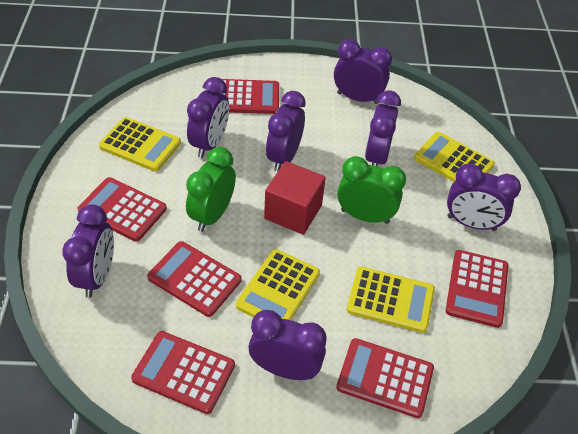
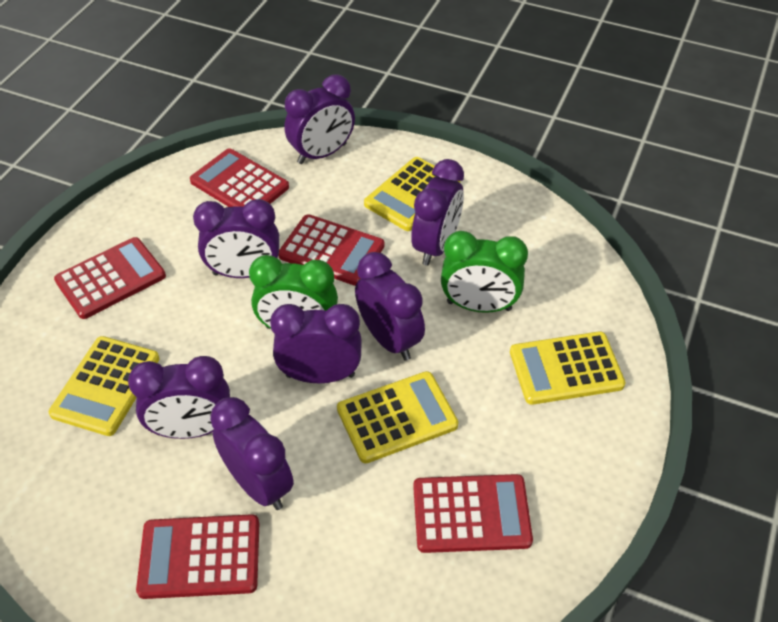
red calculator: 6 -> 5
red cube: 1 -> 0

